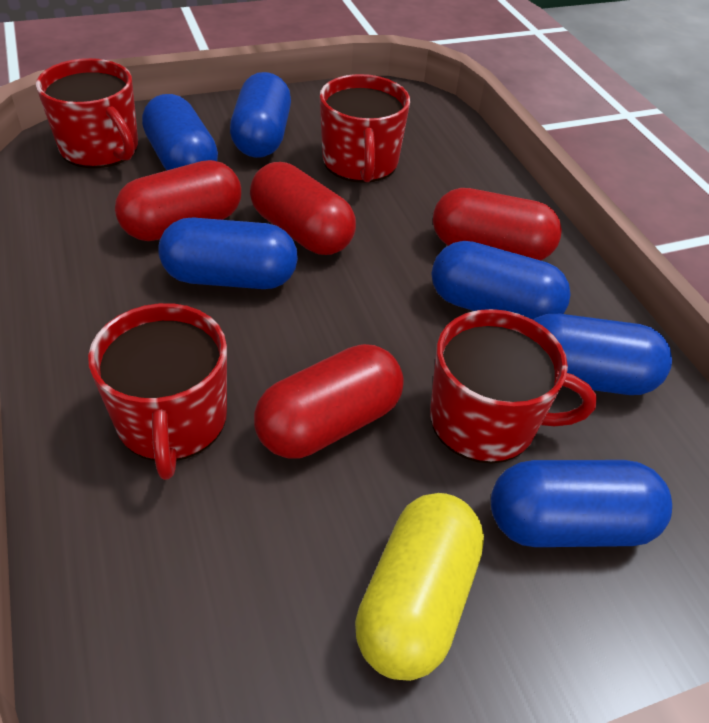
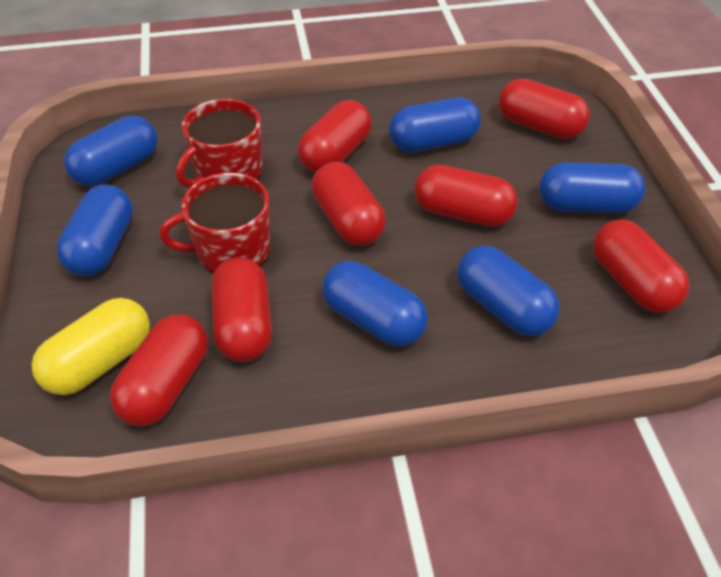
red capsule: 4 -> 7
red mug: 4 -> 2

